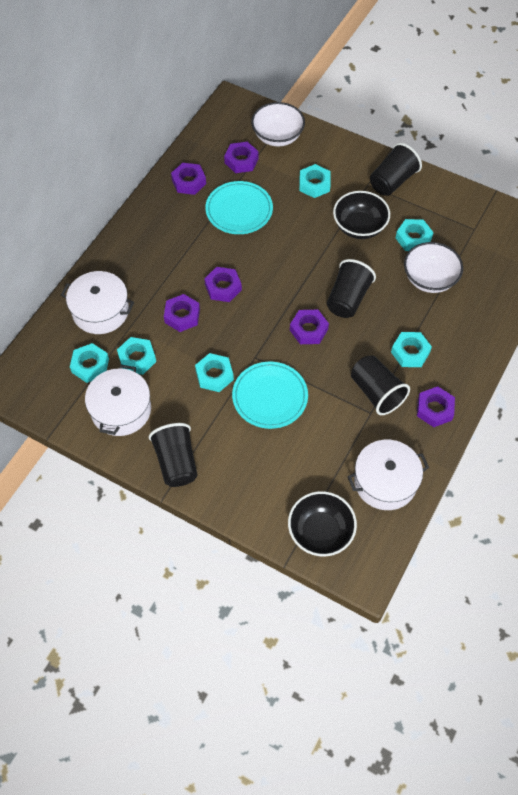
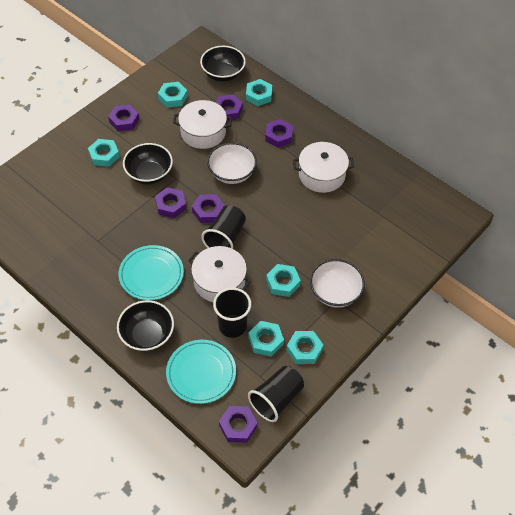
black bowl: 2 -> 3
black cup: 4 -> 3

